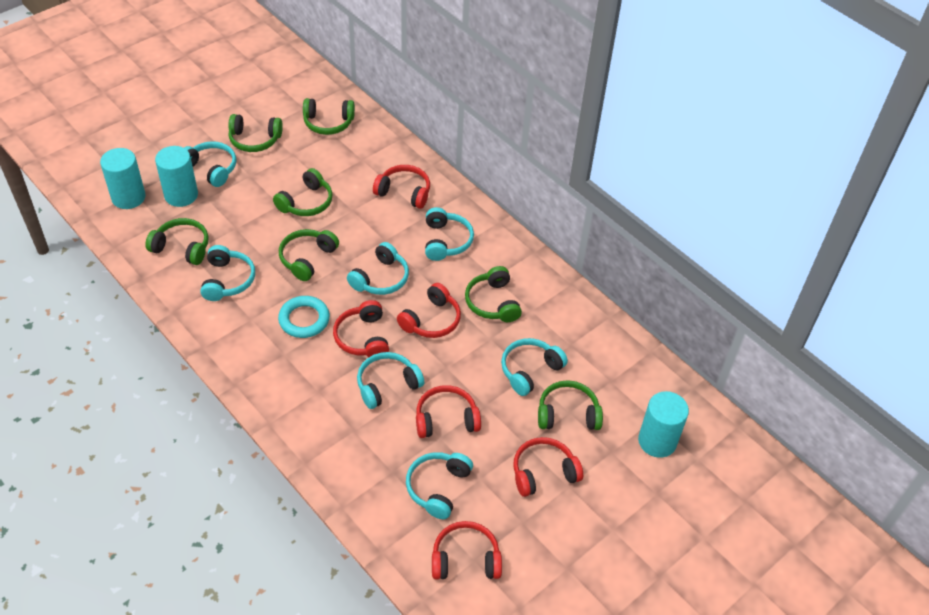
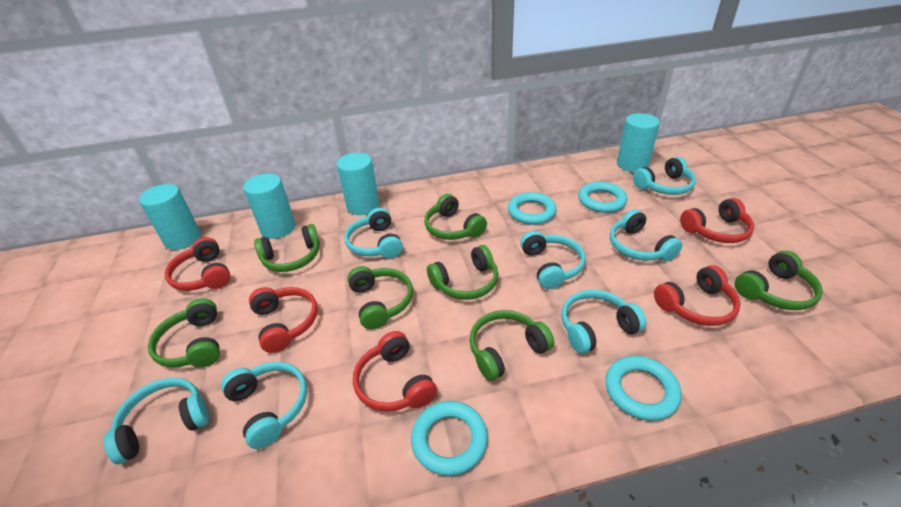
red headphones: 6 -> 5
turquoise cylinder: 3 -> 4
turquoise ring: 1 -> 4

